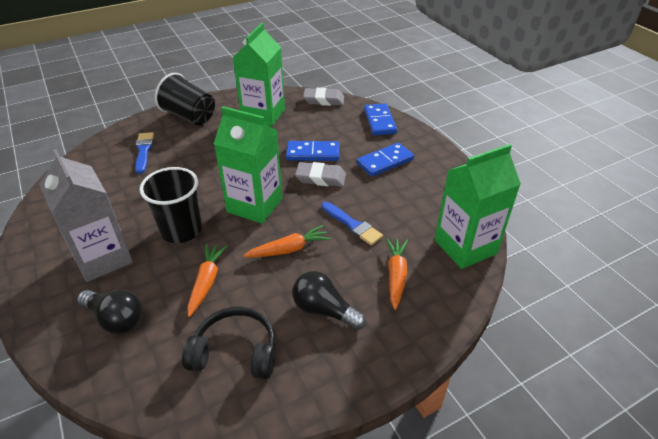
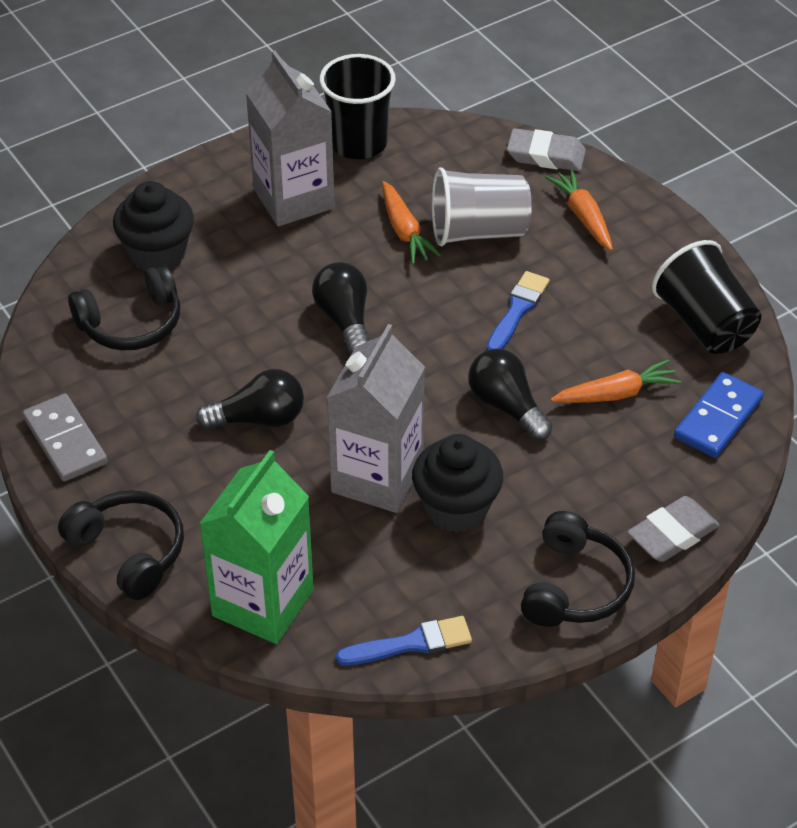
black cupcake: 0 -> 2
black headphones: 1 -> 3
black light bulb: 2 -> 3
blue domino: 3 -> 1
green carton: 3 -> 1
grey carton: 1 -> 2
grey cup: 0 -> 1
grey domino: 0 -> 1

